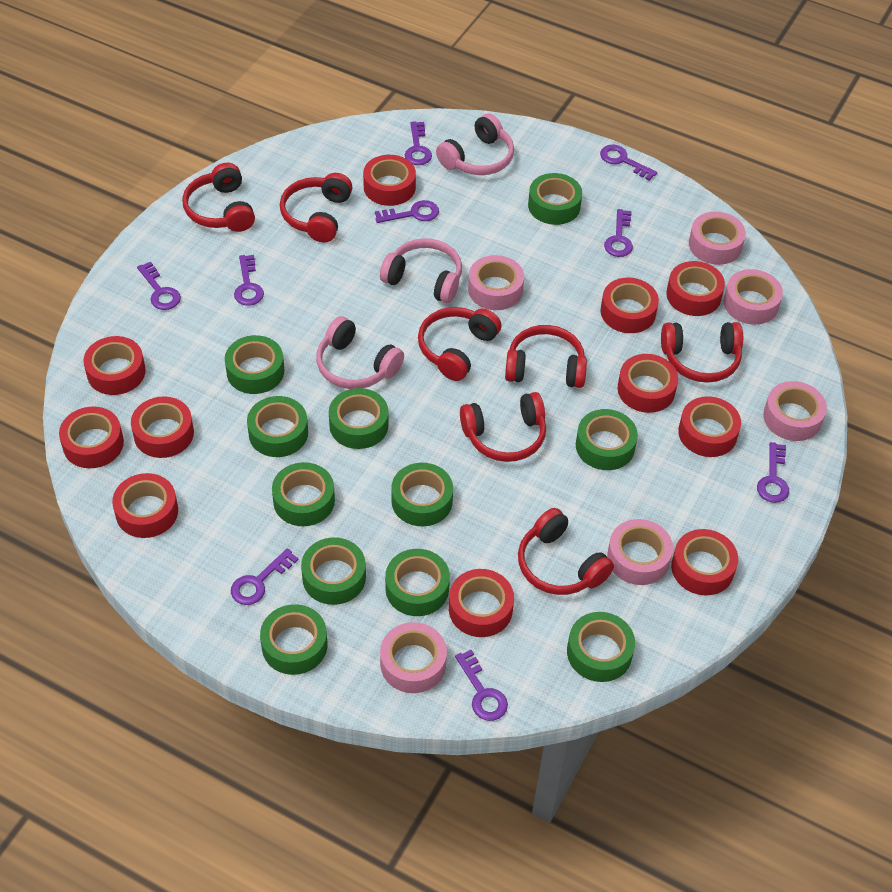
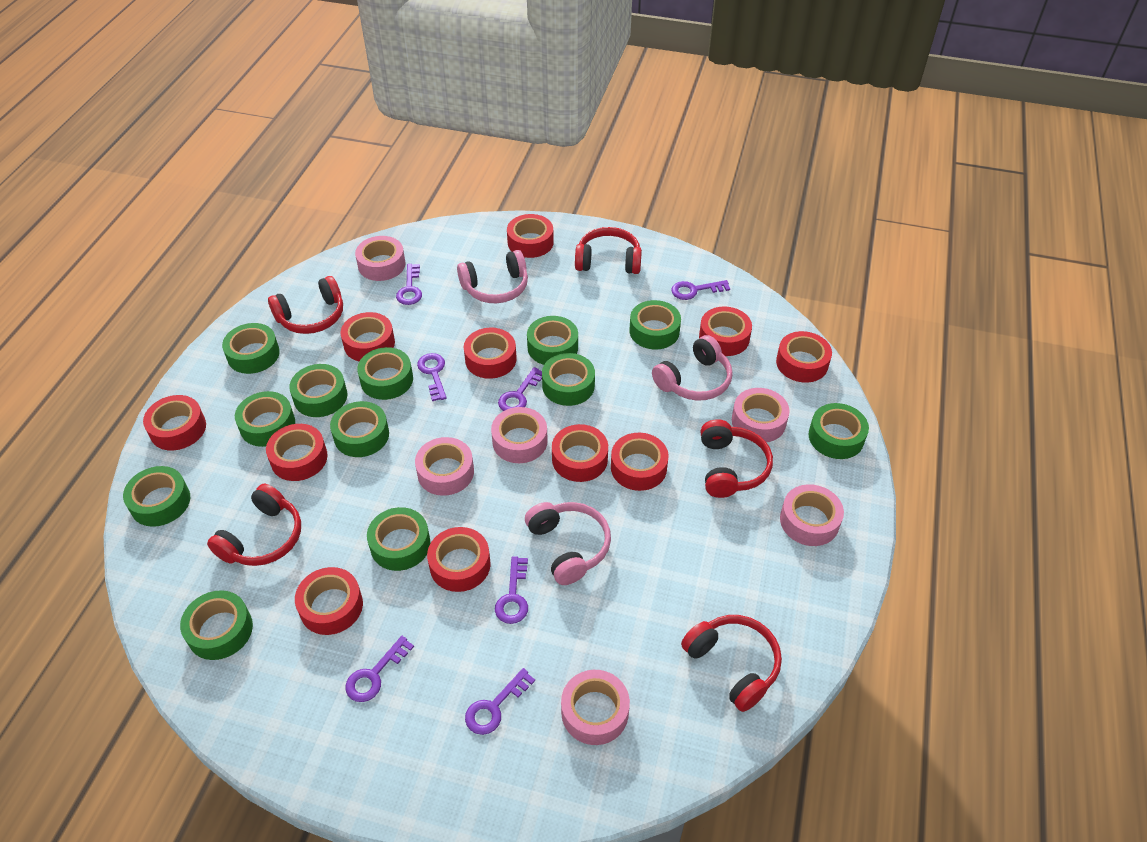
green tape: 11 -> 12
purple key: 9 -> 7
red headphones: 7 -> 5

